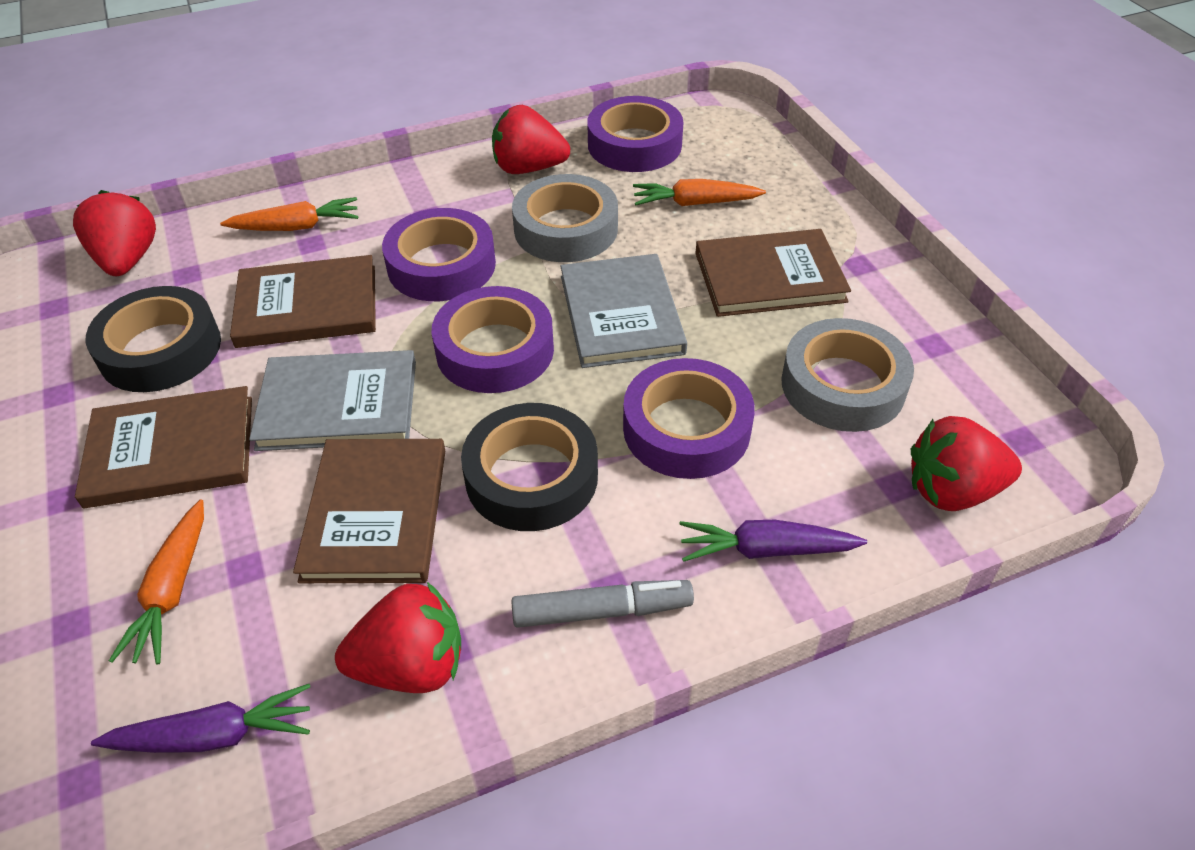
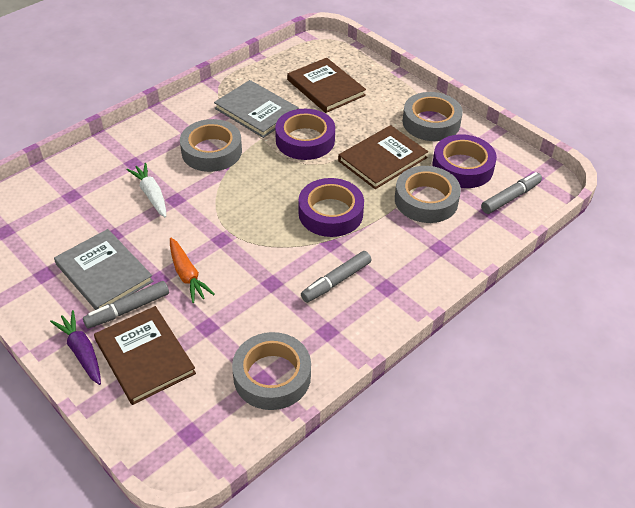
black tape: 2 -> 0
brown book: 4 -> 3
grey marker: 1 -> 3
grey tape: 2 -> 4
orange carrot: 3 -> 1
purple carrot: 2 -> 1
purple tape: 4 -> 3
red strawberry: 4 -> 0
white carrot: 0 -> 1

